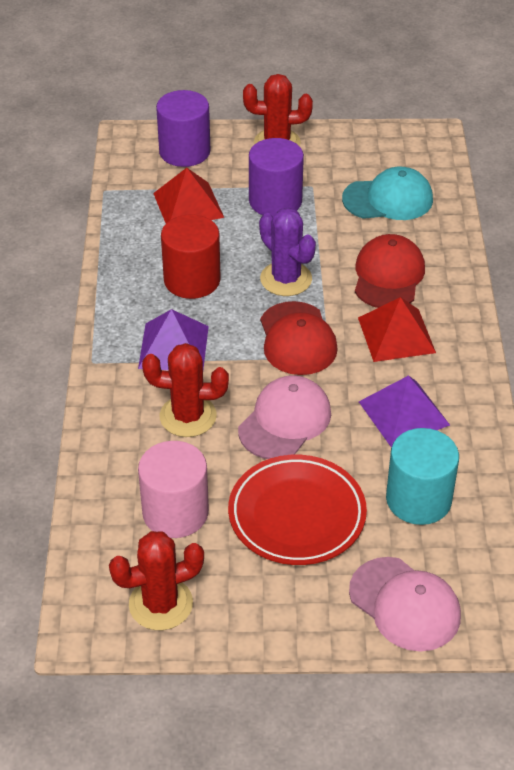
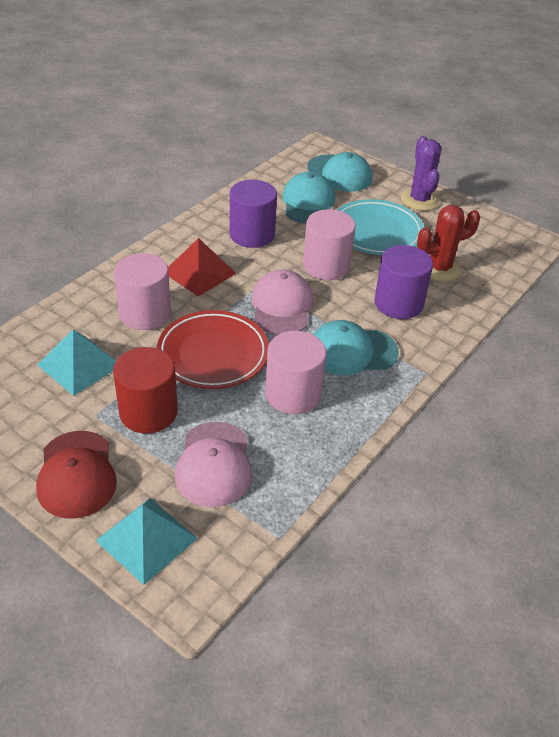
pink cylinder: 1 -> 3
purple pyramid: 2 -> 0
red cactus: 3 -> 1
red cap: 2 -> 1
red pyramid: 2 -> 1
turquoise cap: 1 -> 3
turquoise cylinder: 1 -> 0
turquoise plate: 0 -> 1
turquoise pyramid: 0 -> 2

